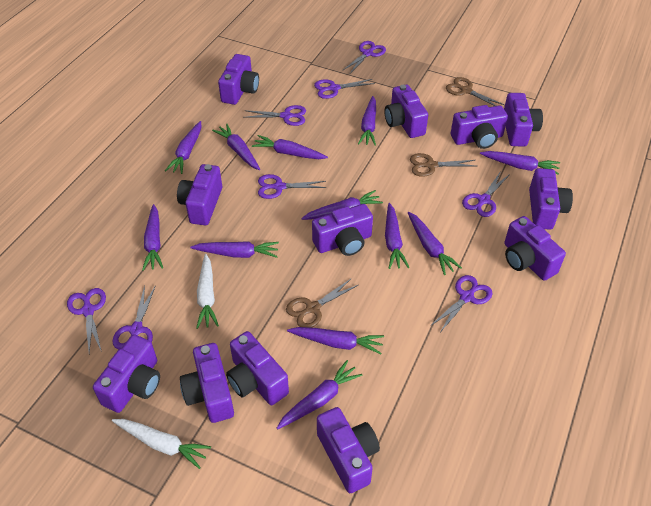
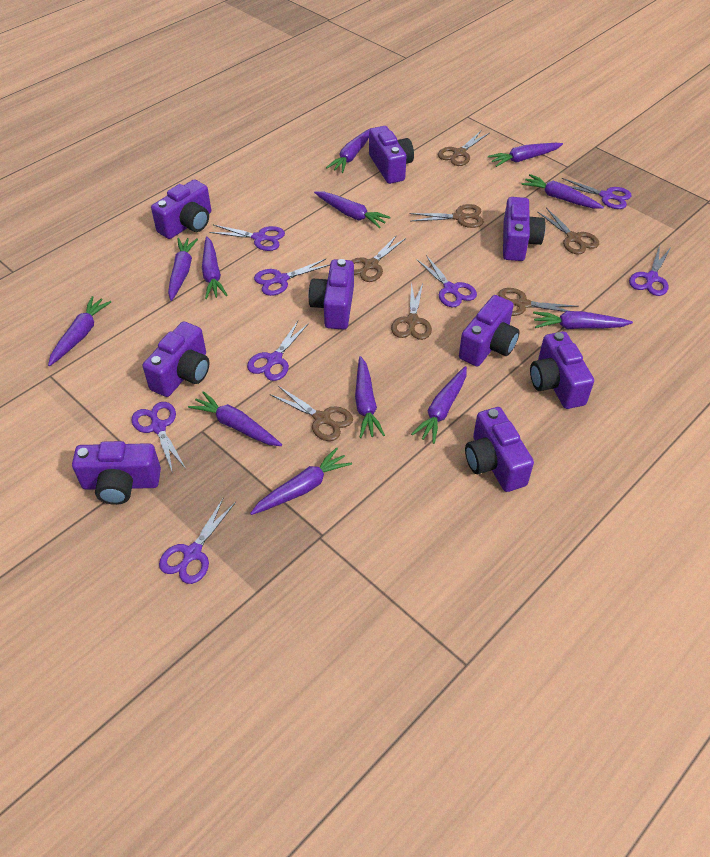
brown scissors: 3 -> 7
purple camera: 12 -> 9
white carrot: 2 -> 0

